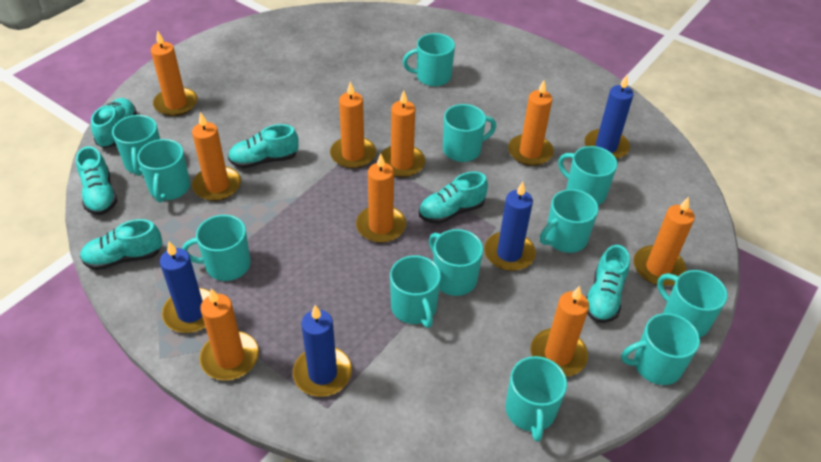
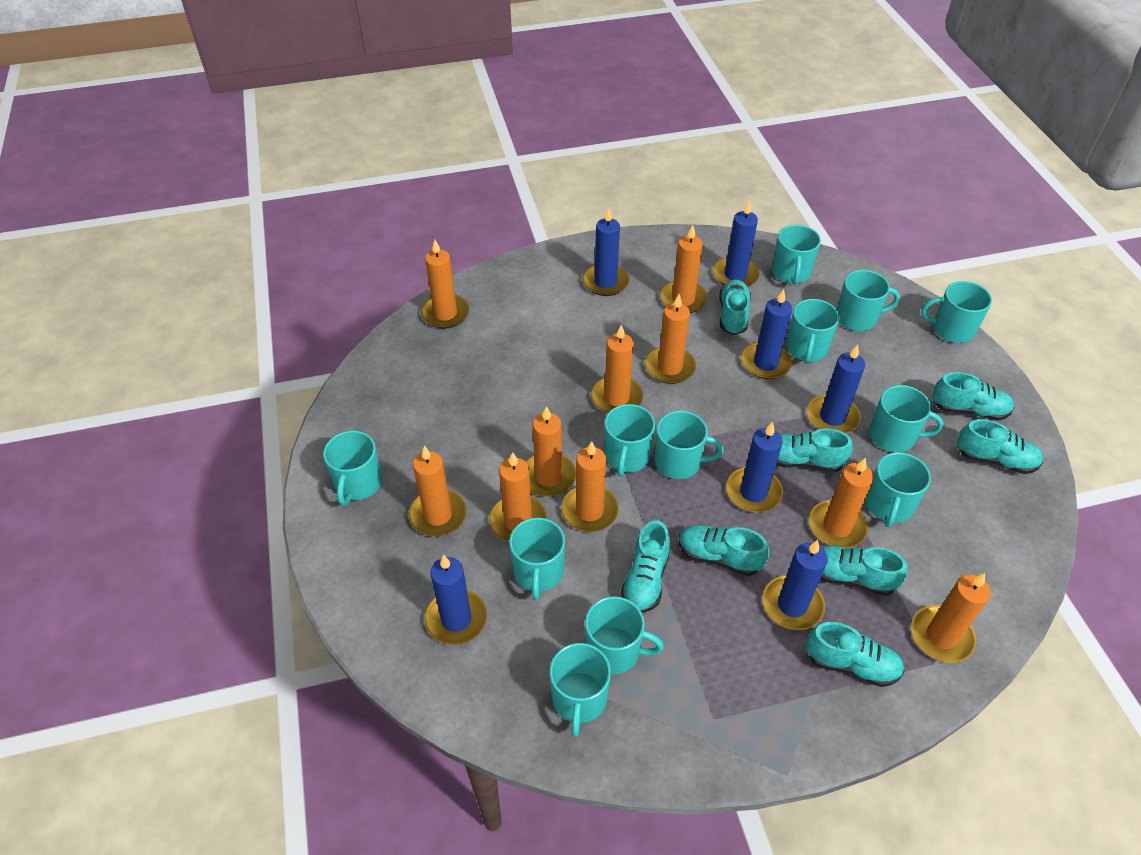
blue candle: 4 -> 7
orange candle: 9 -> 10
turquoise shoe: 6 -> 8

